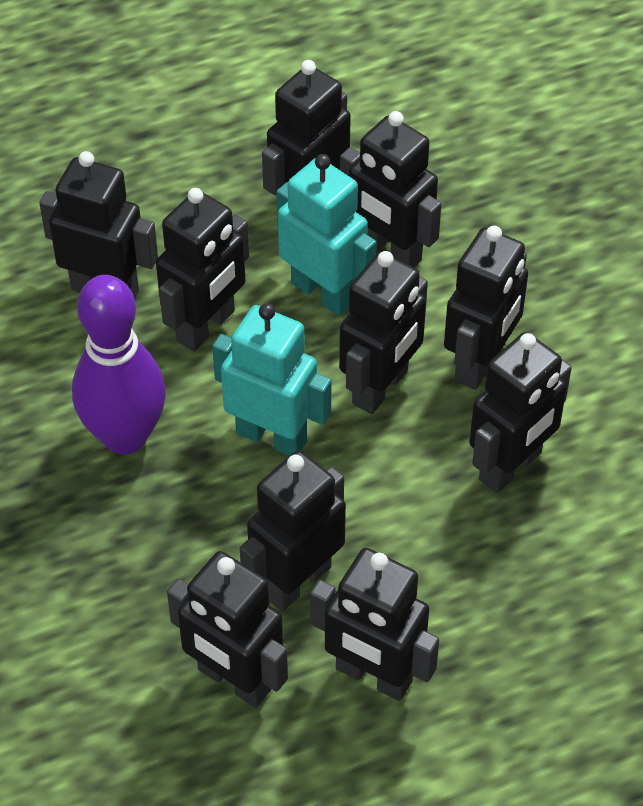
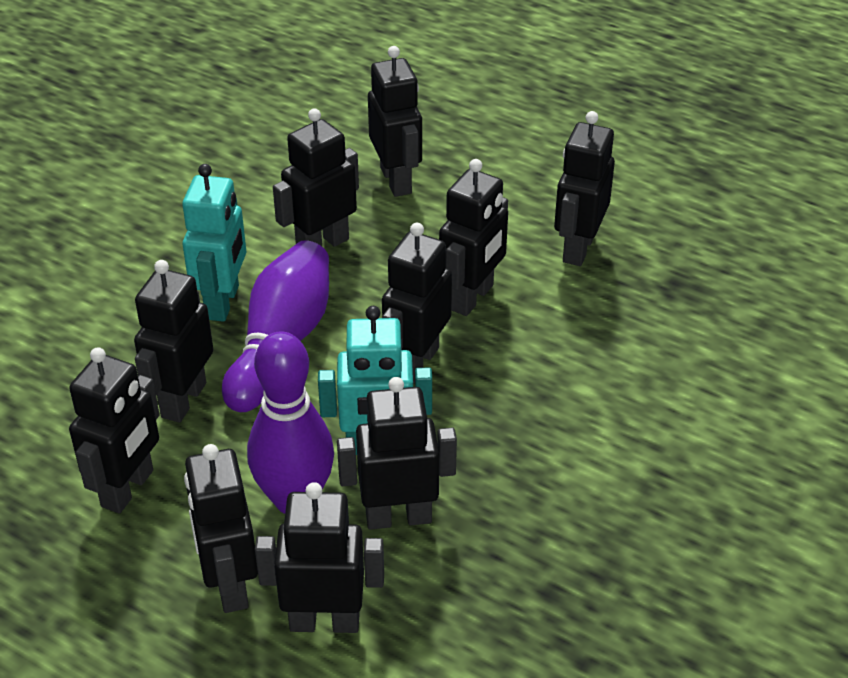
purple bowling pin: 1 -> 2

